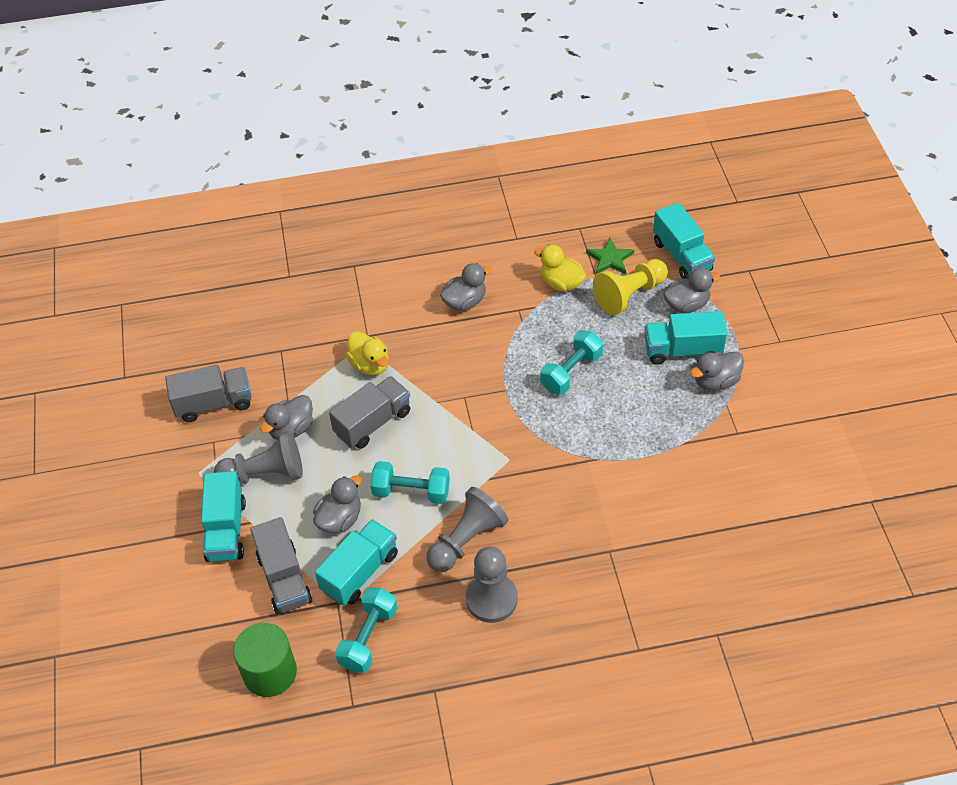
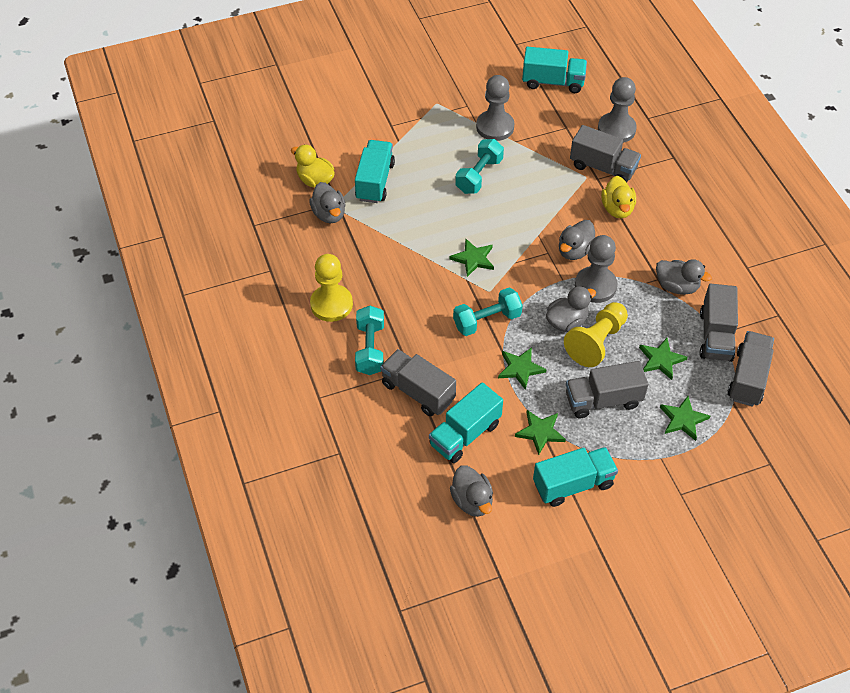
green cylinder: 1 -> 0
green star: 1 -> 5
grey truck: 3 -> 5
yellow pawn: 1 -> 2

